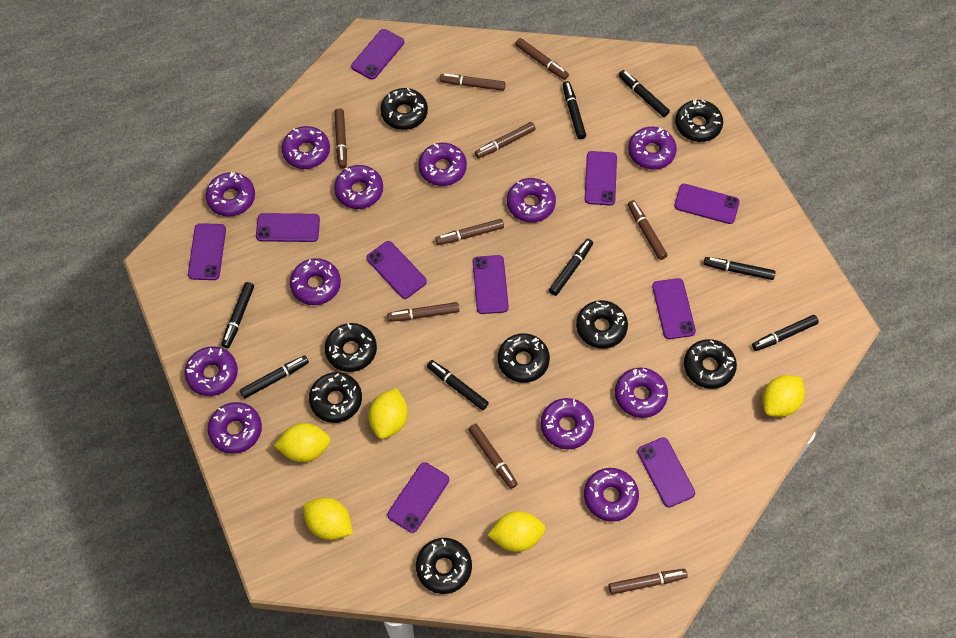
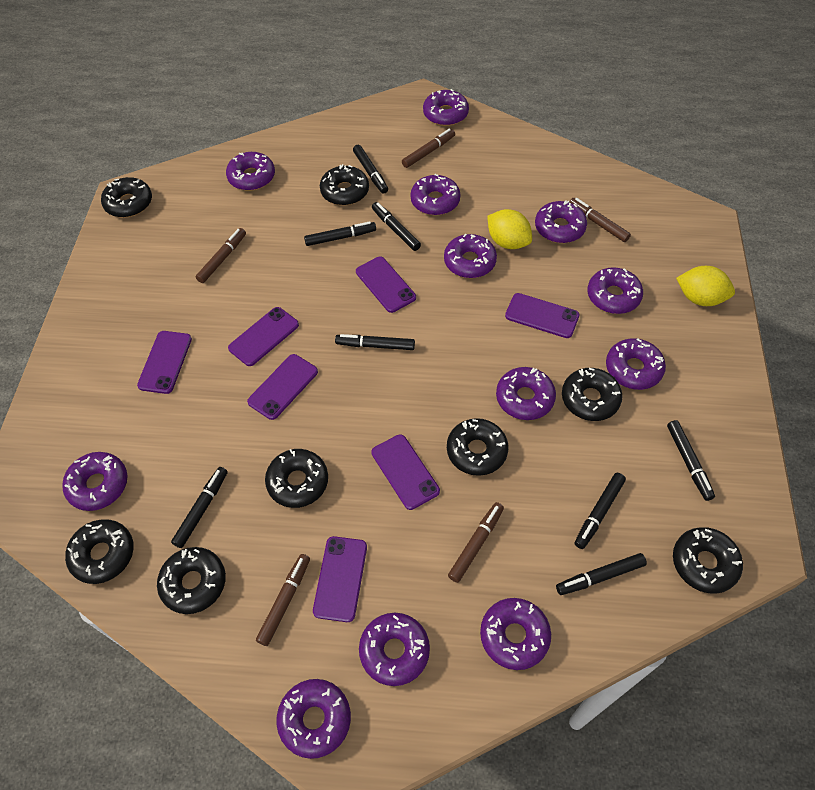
brown marker: 9 -> 5
purple phone: 10 -> 7
yellow lemon: 5 -> 2

